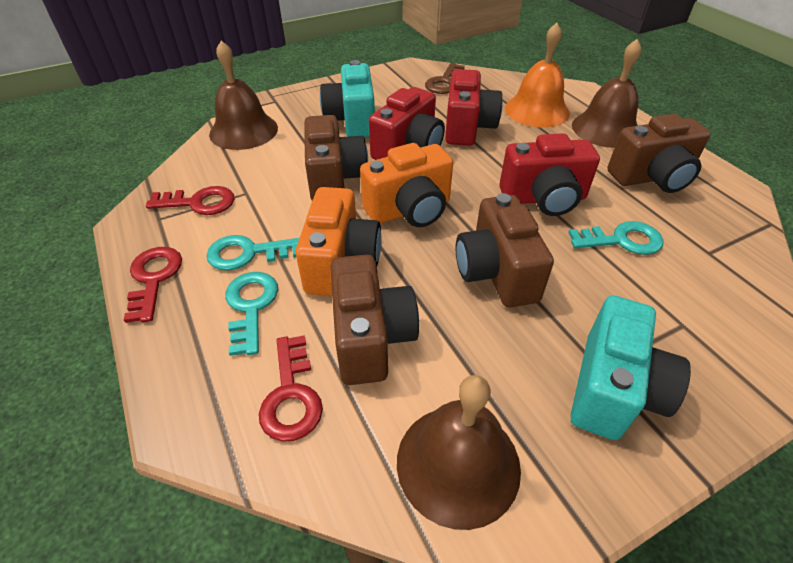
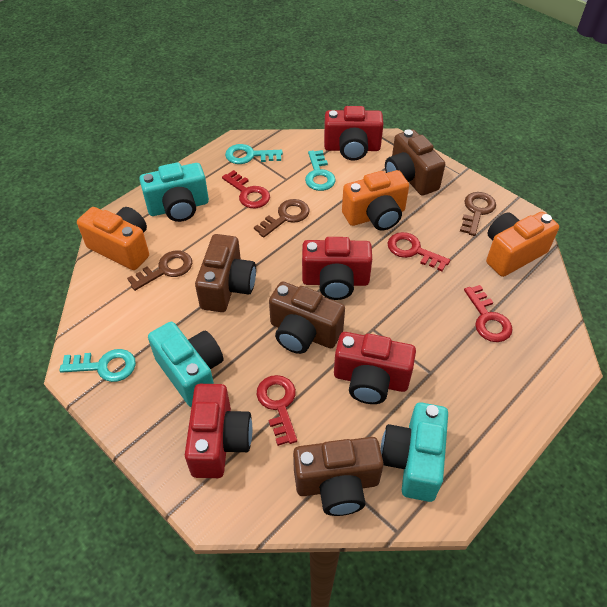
brown bell: 3 -> 0
brown key: 1 -> 3
orange bell: 1 -> 0
orange camera: 2 -> 3
red camera: 3 -> 4
red key: 3 -> 4
turquoise camera: 2 -> 3

